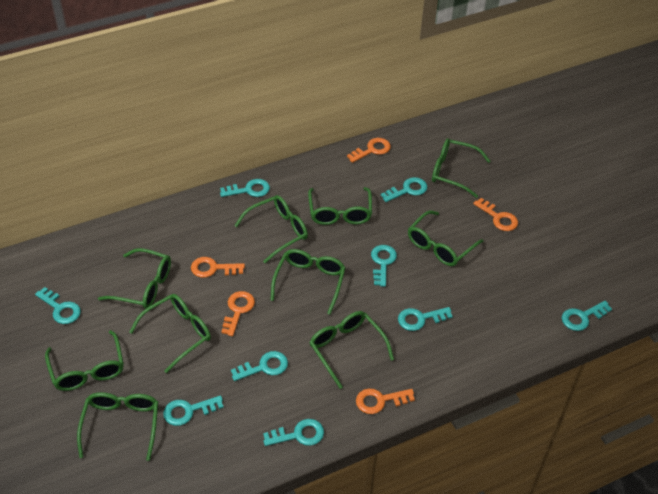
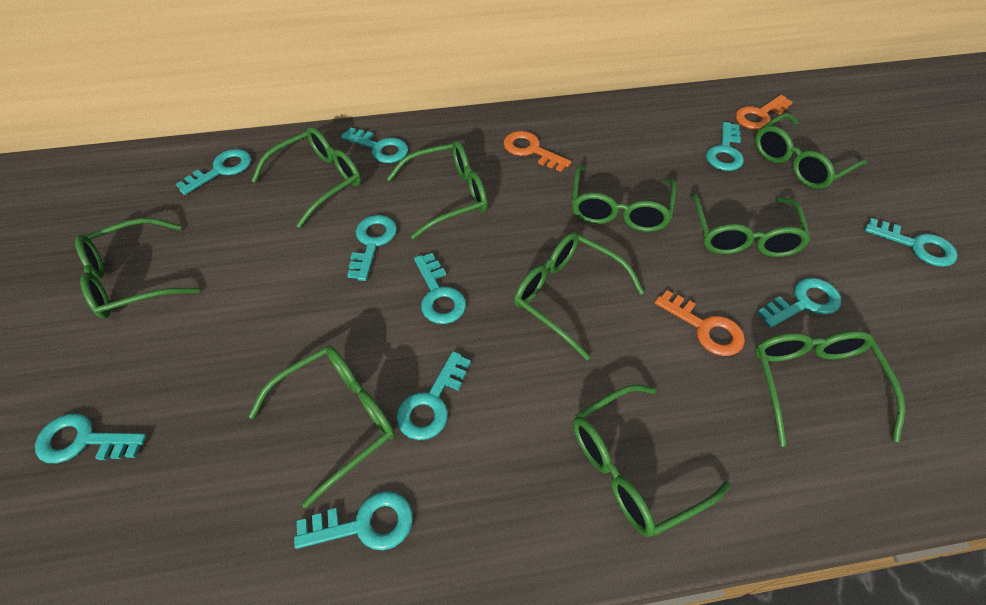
orange key: 5 -> 3
turquoise key: 9 -> 10

